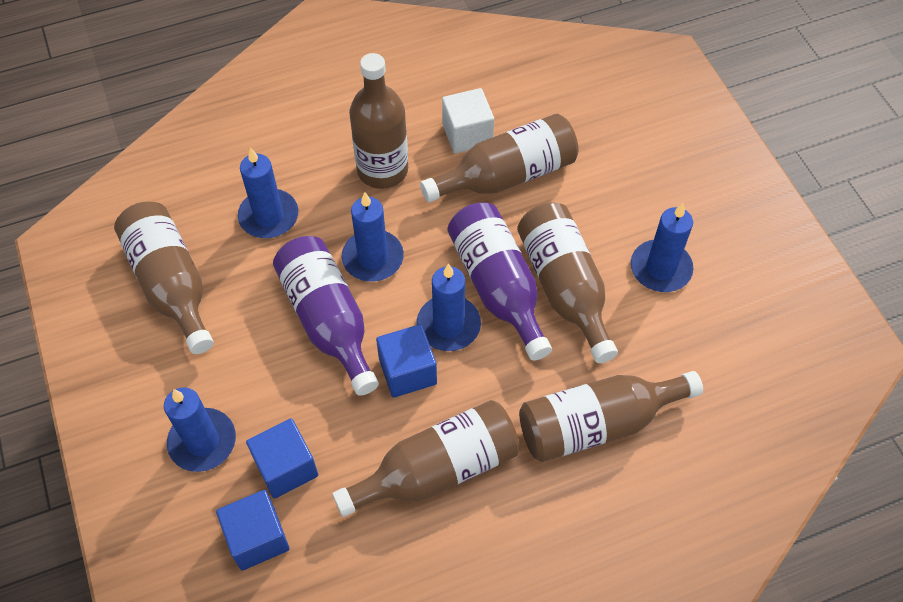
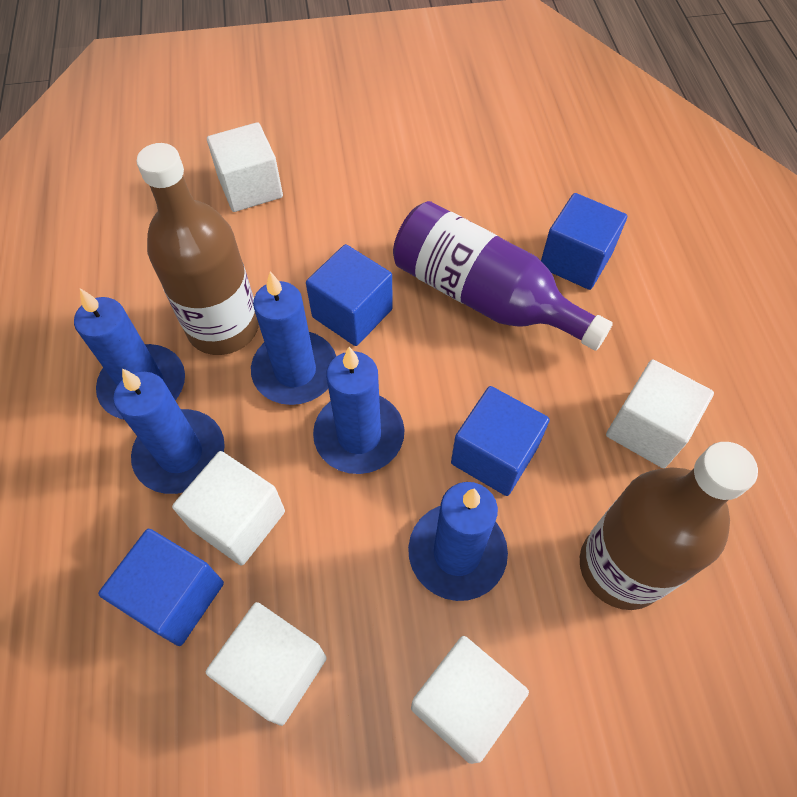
blue cube: 3 -> 4
brown bottle: 6 -> 2
purple bottle: 2 -> 1
white cube: 1 -> 5

